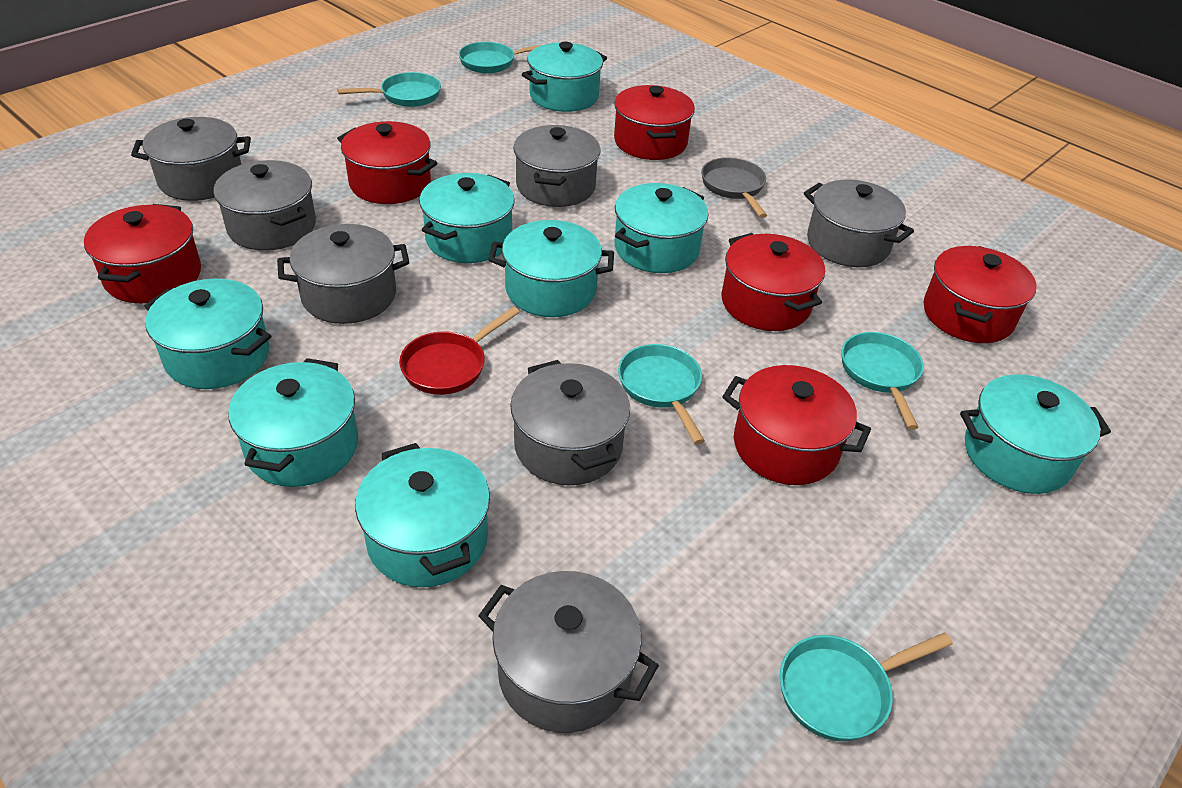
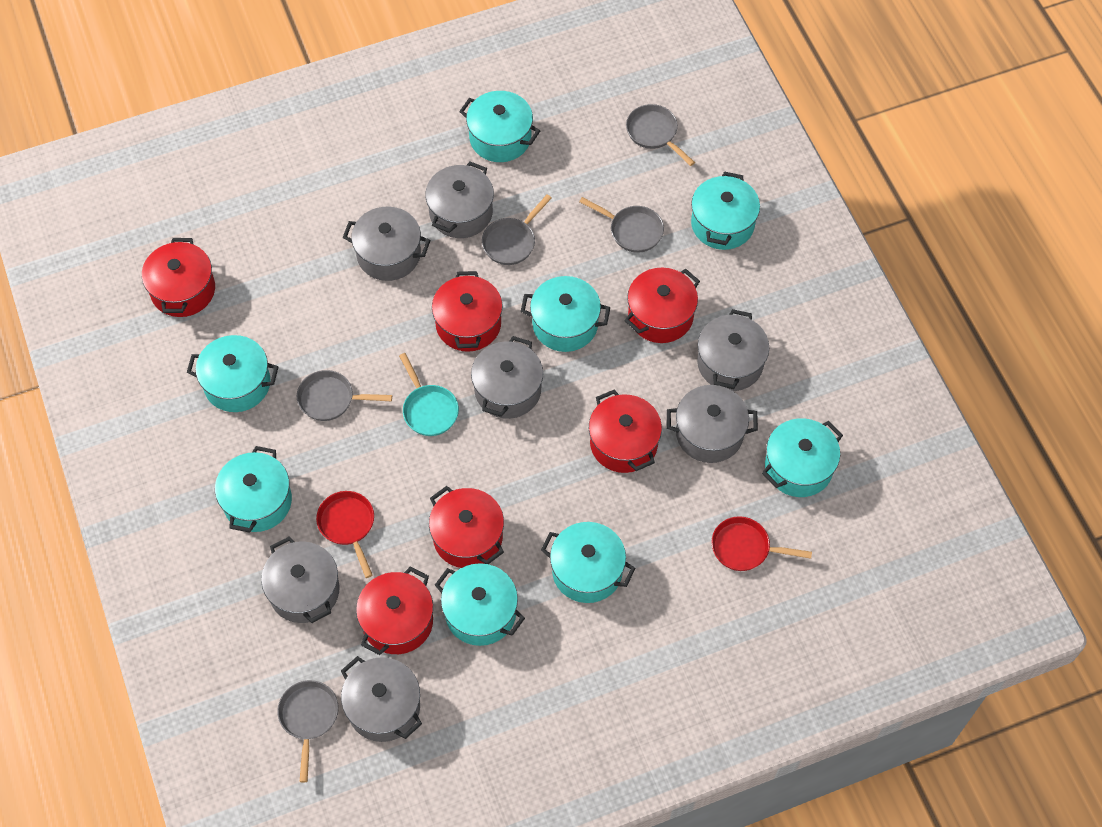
grey pan: 1 -> 5
red pan: 1 -> 2
turquoise pan: 5 -> 1

